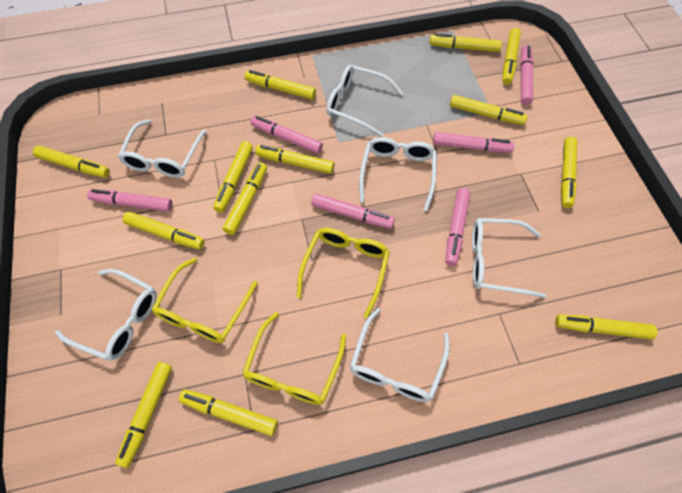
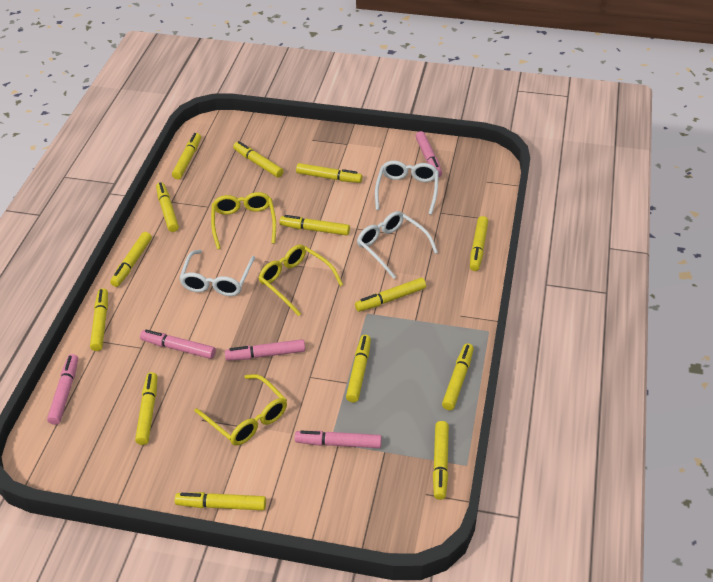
pink marker: 6 -> 5
white glasses: 6 -> 3
yellow marker: 13 -> 14

